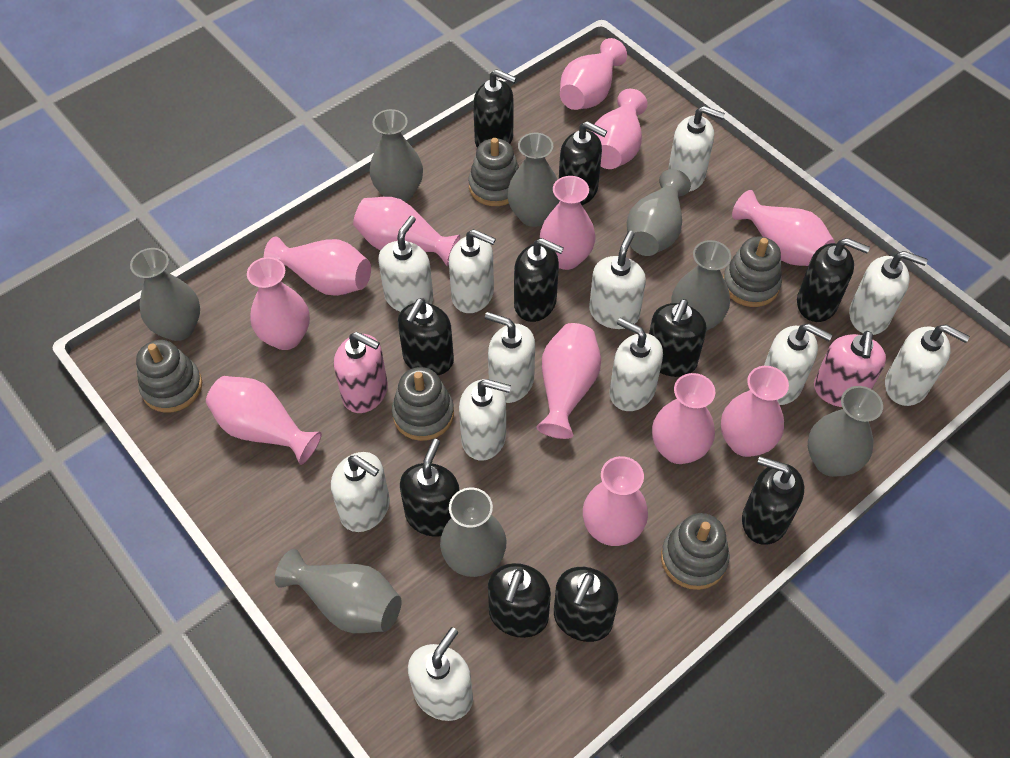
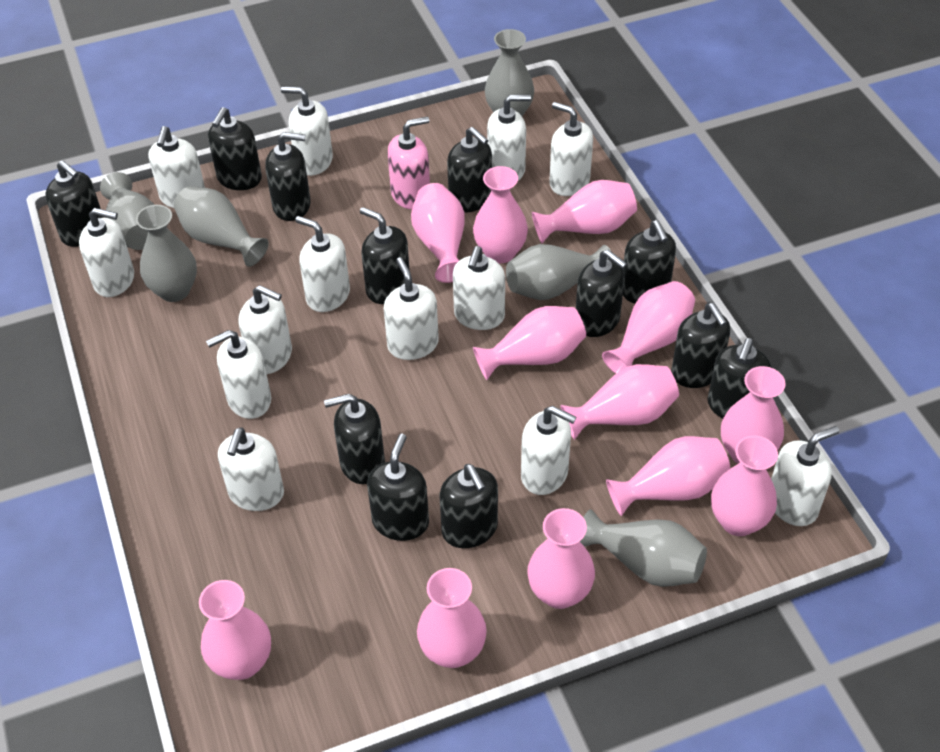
black soap dispenser: 10 -> 12
grey stacking toy: 5 -> 0
grey vase: 8 -> 6
pink soap dispenser: 2 -> 1
white soap dispenser: 12 -> 13

